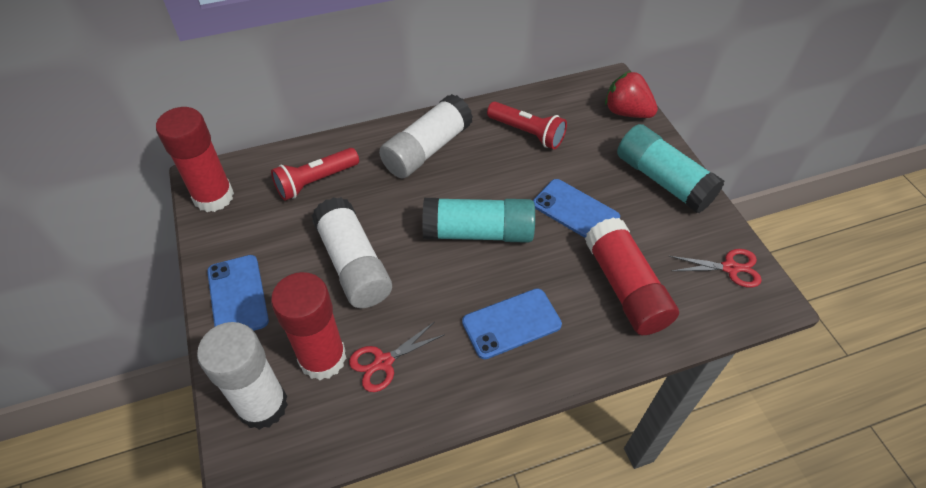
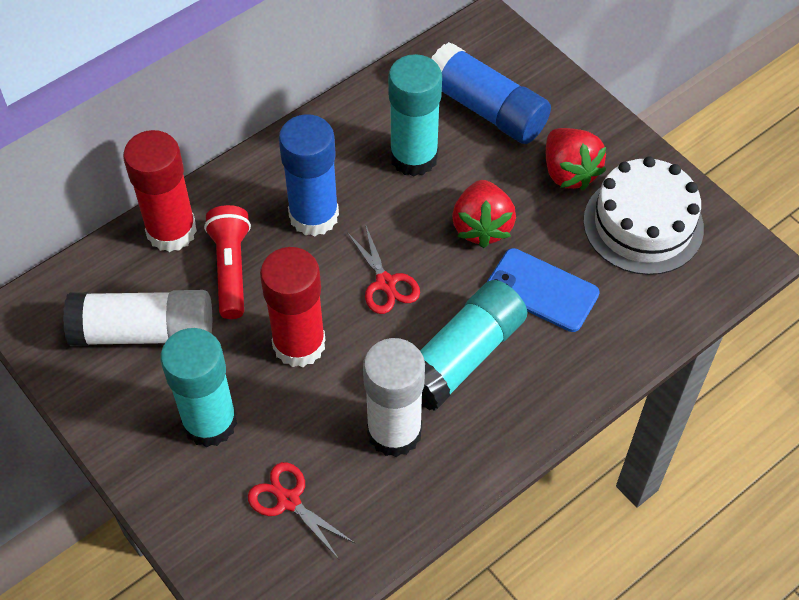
blue glue stick: 0 -> 2
blue phone: 3 -> 1
red flashlight: 2 -> 1
red glue stick: 3 -> 2
red strawberry: 1 -> 2
turquoise glue stick: 2 -> 3
white cake: 0 -> 1
white glue stick: 3 -> 2

